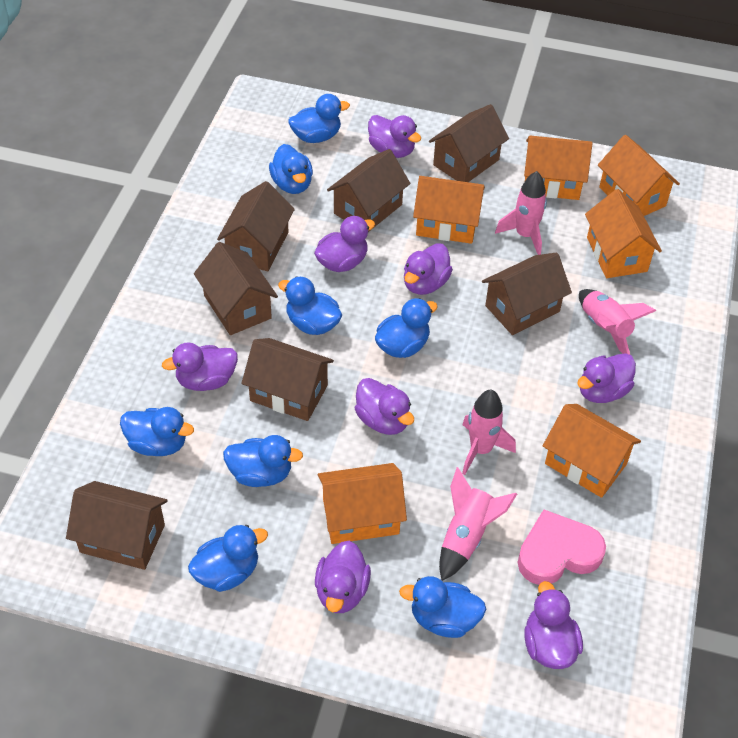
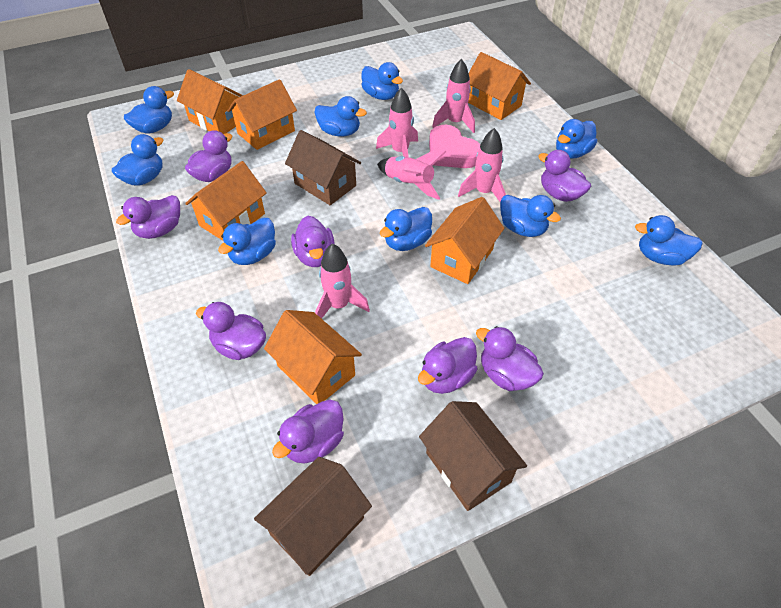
blue duck: 8 -> 9
brown house: 7 -> 3
pink rocket: 4 -> 5

